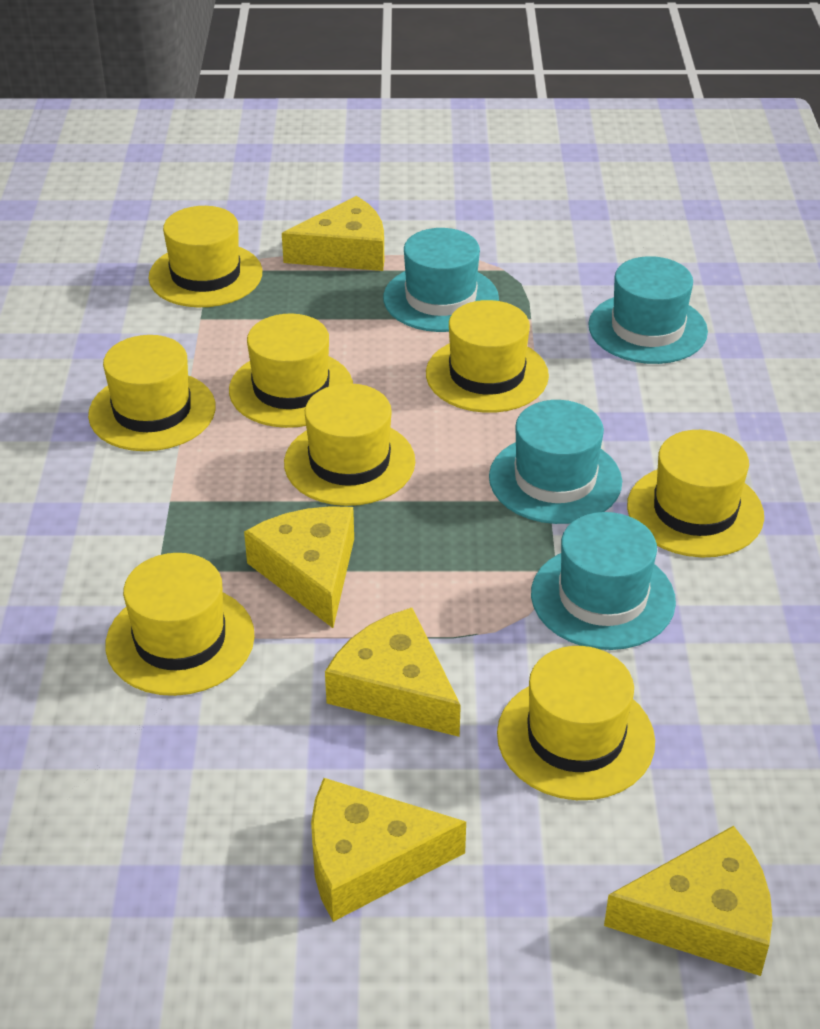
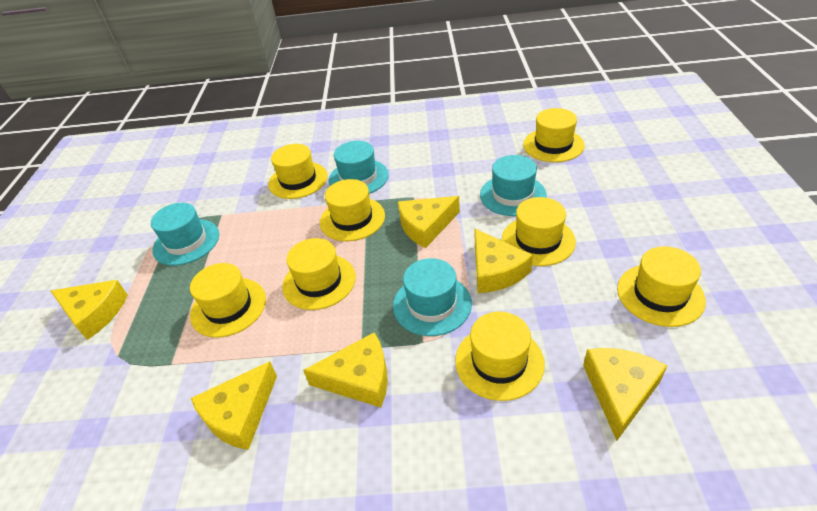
yellow cheese: 5 -> 6

